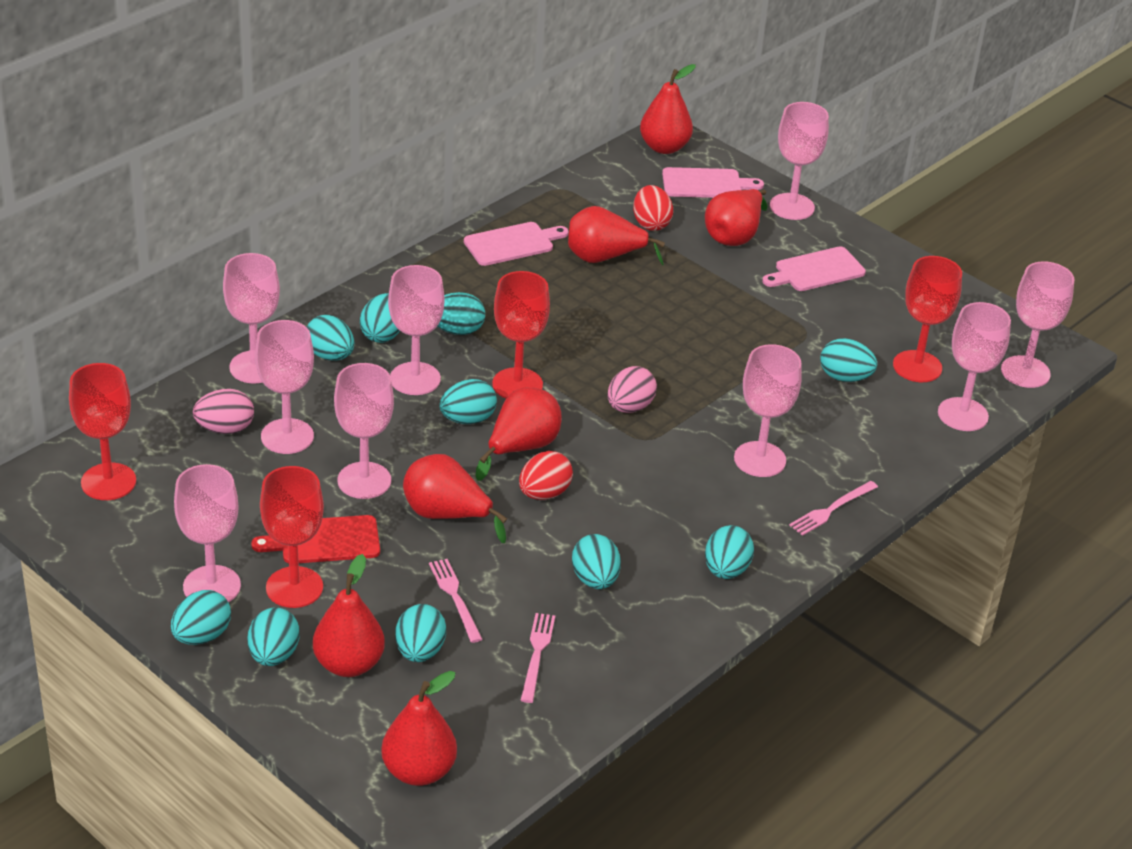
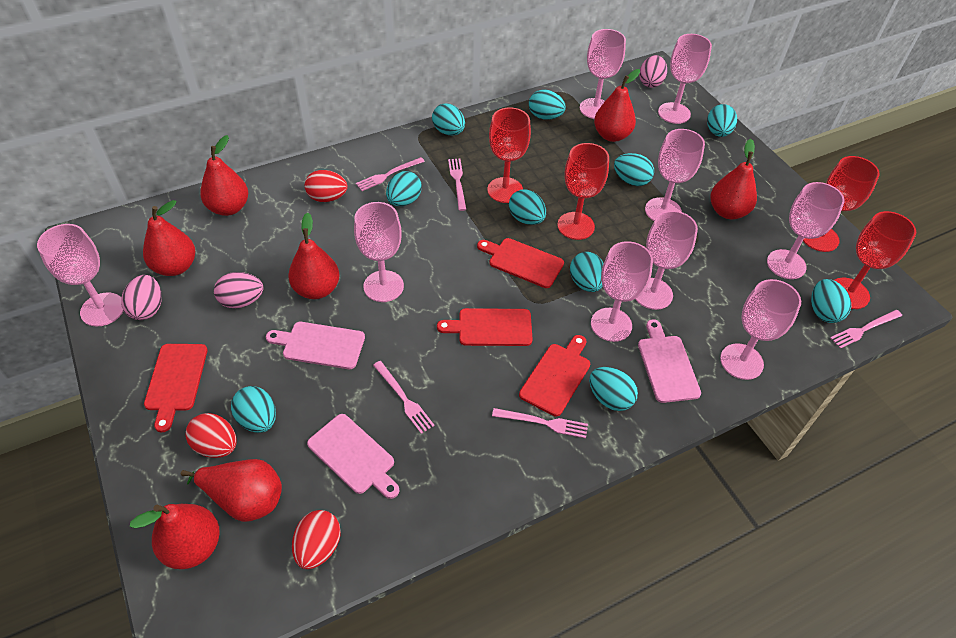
pink egg: 2 -> 3
pink fork: 3 -> 5
red cutting board: 1 -> 4
red egg: 2 -> 3

